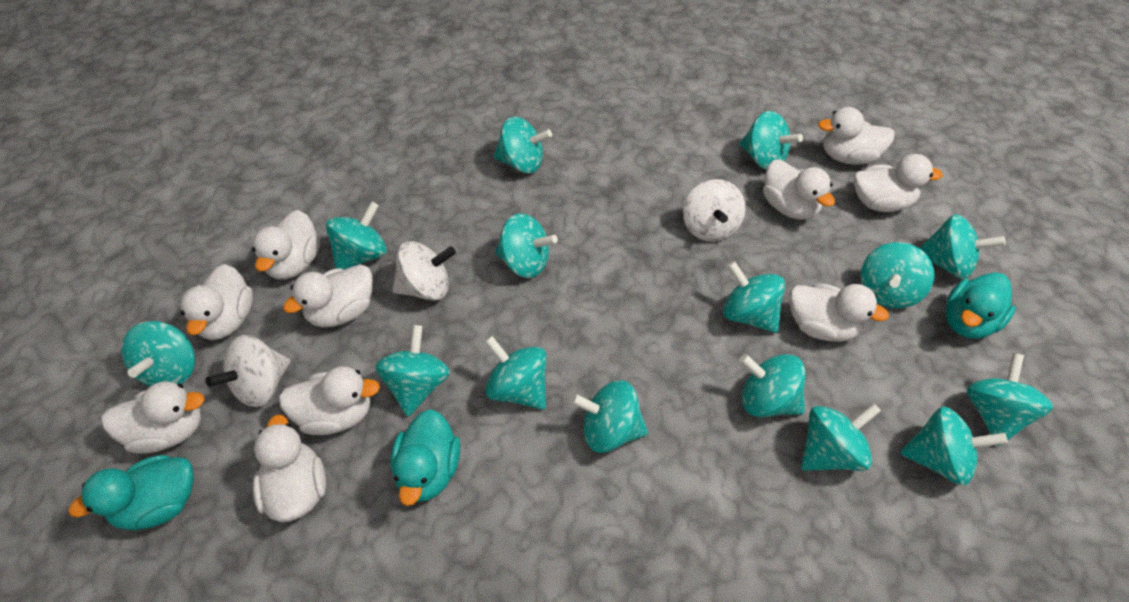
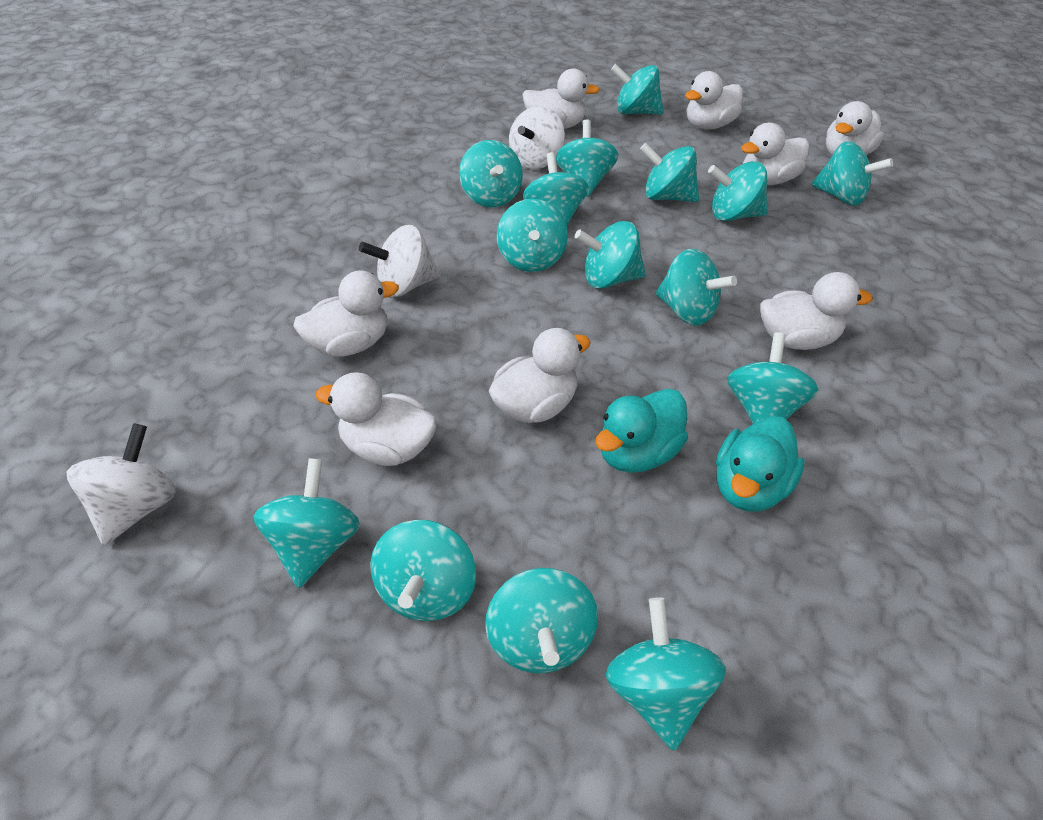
turquoise duck: 3 -> 2
white duck: 10 -> 8

